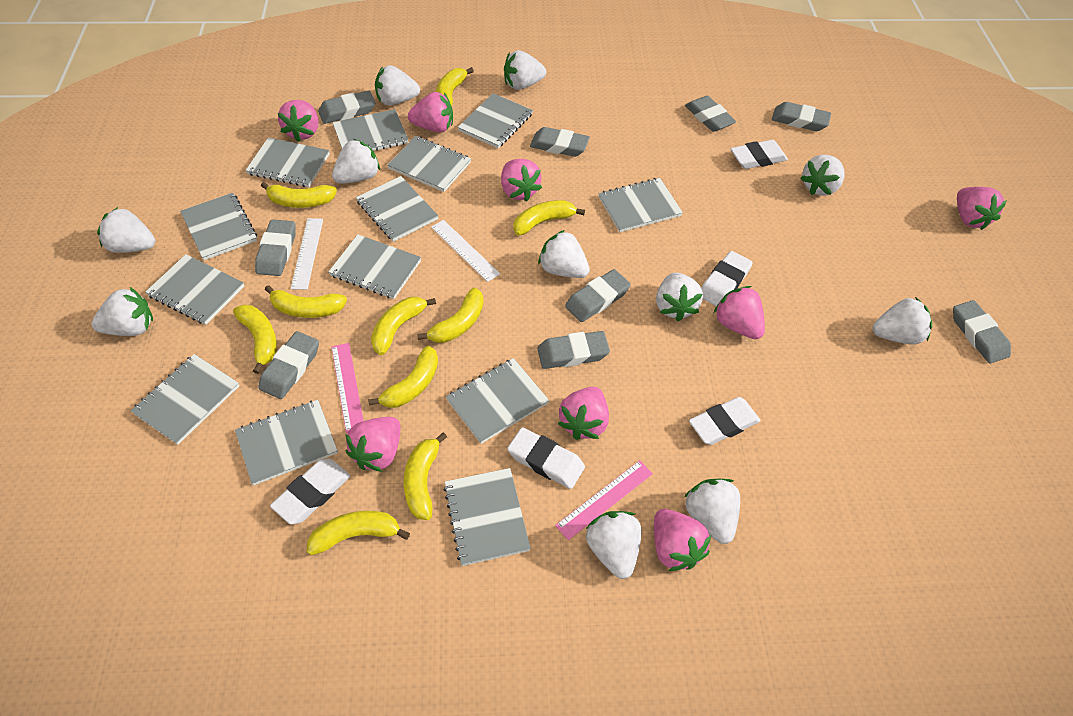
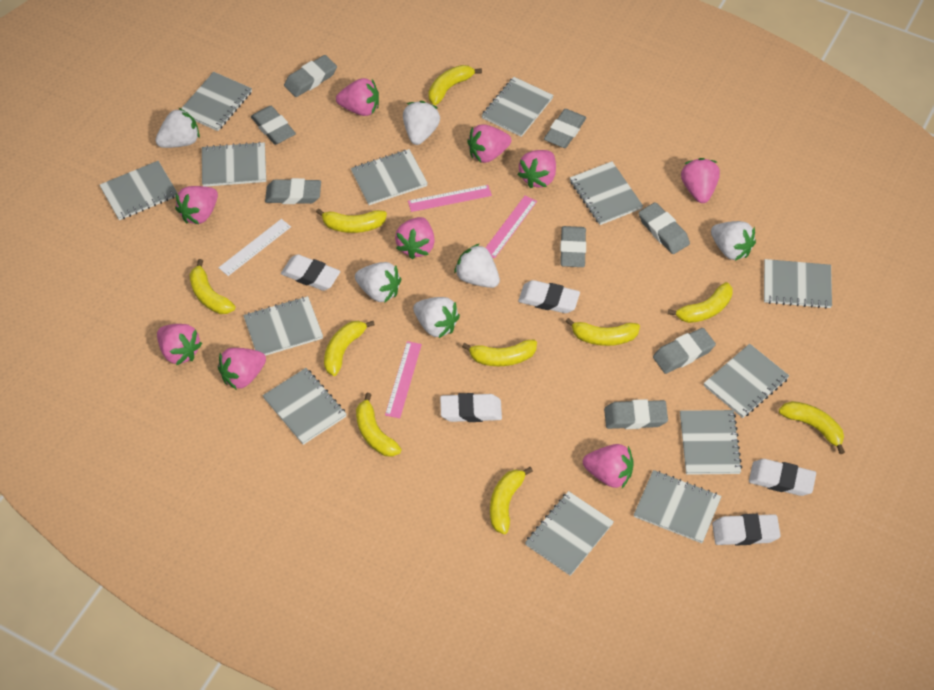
grey eraser: 9 -> 8
pink ruler: 2 -> 3
pink strawberry: 8 -> 9
white ruler: 2 -> 1
white strawberry: 11 -> 6

